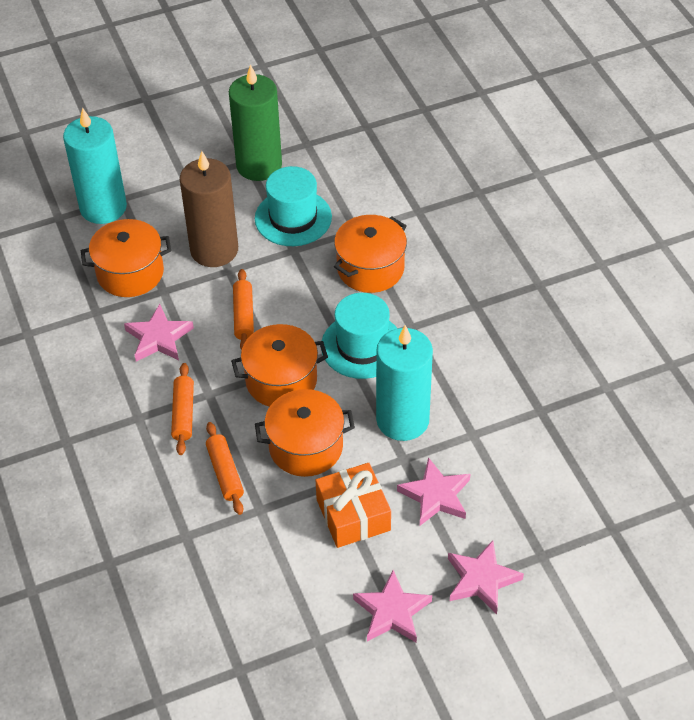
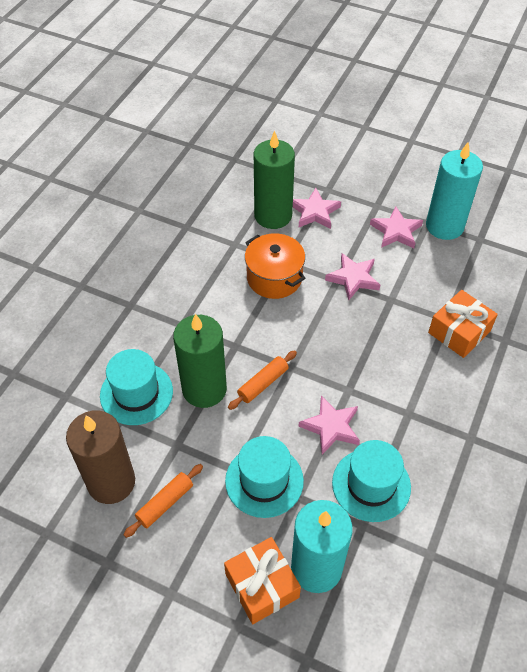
green candle: 1 -> 2
orange gift: 1 -> 2
orange pot: 4 -> 1
orange rolling pin: 3 -> 2
turquoise hat: 2 -> 3

